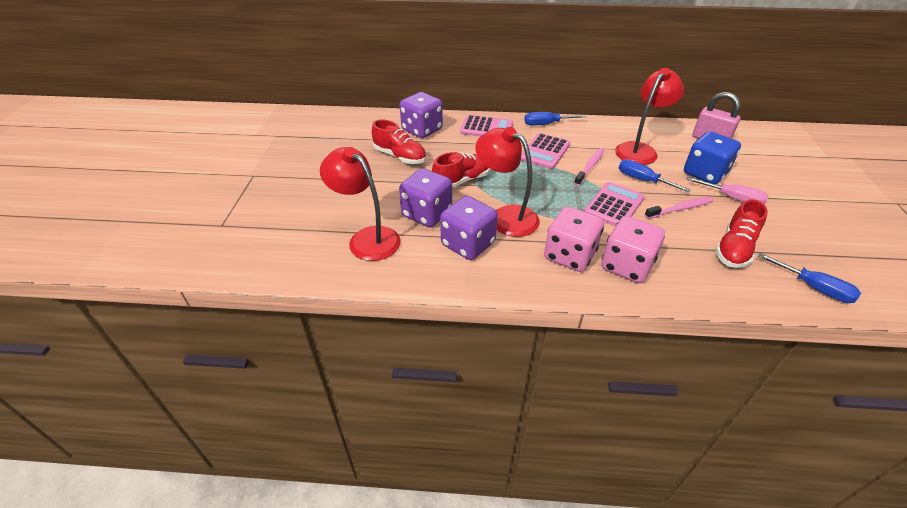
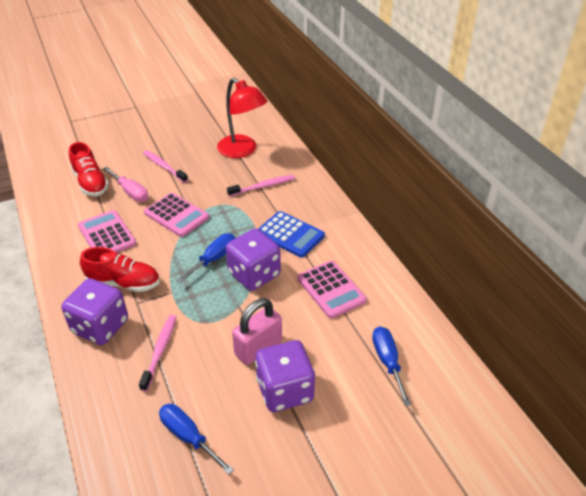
blue calculator: 0 -> 1
blue dice: 1 -> 0
pink dice: 2 -> 0
pink toothbrush: 2 -> 3
red lamp: 3 -> 1
red shoe: 3 -> 2

